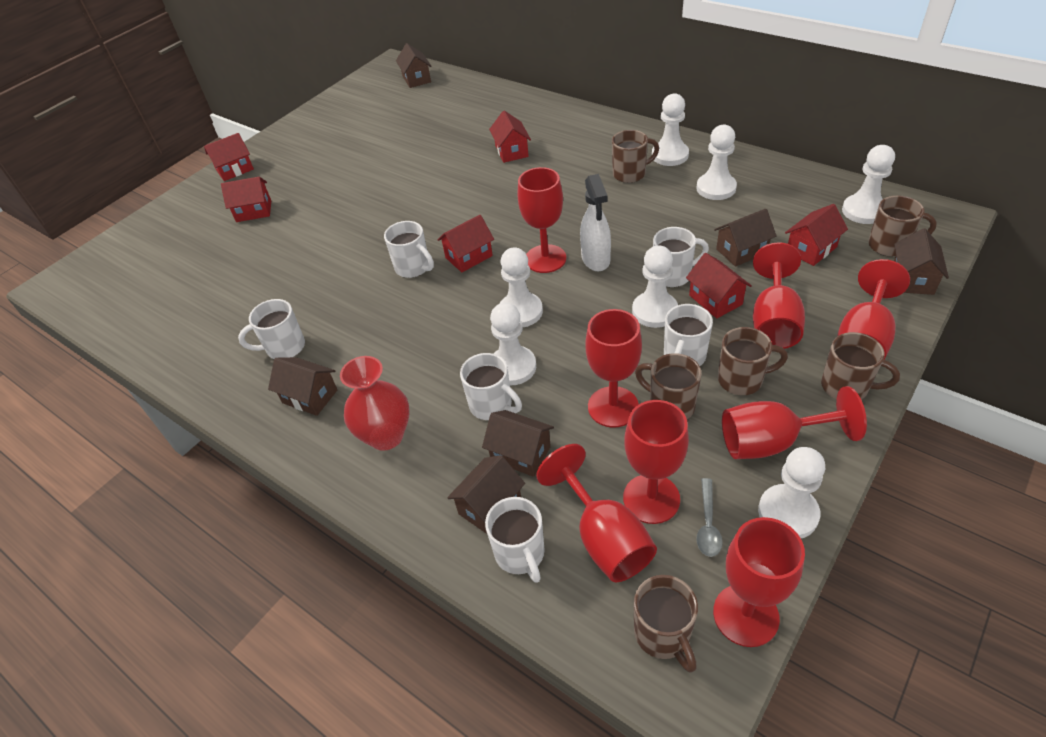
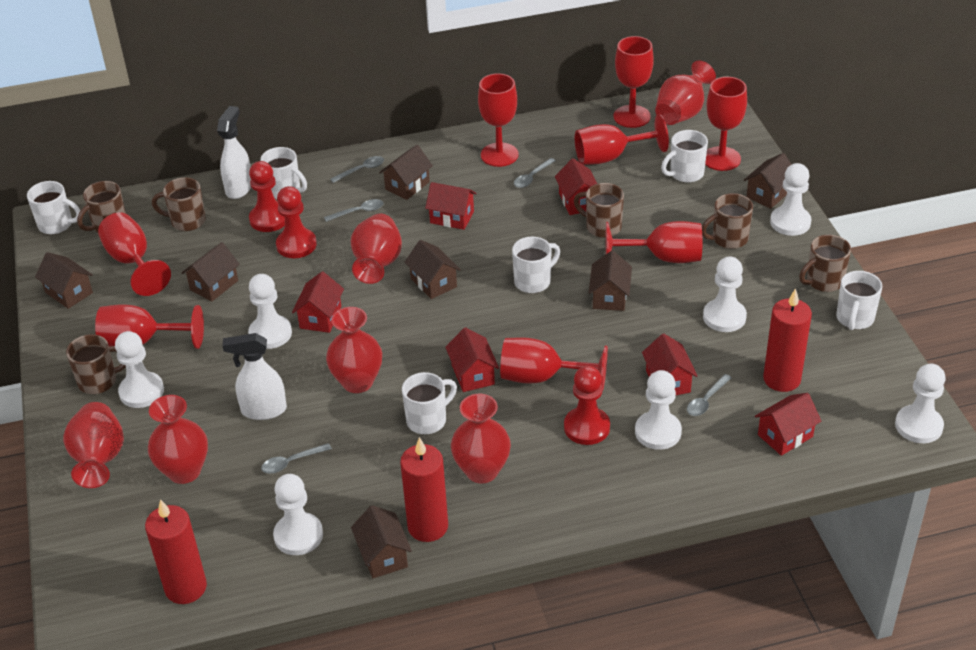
brown house: 6 -> 7
grey spoon: 1 -> 5
red candle: 0 -> 3
red pawn: 0 -> 3
red vase: 1 -> 6
white spray bottle: 1 -> 2

